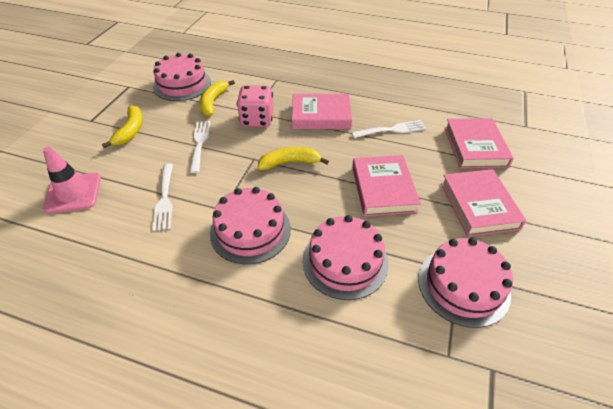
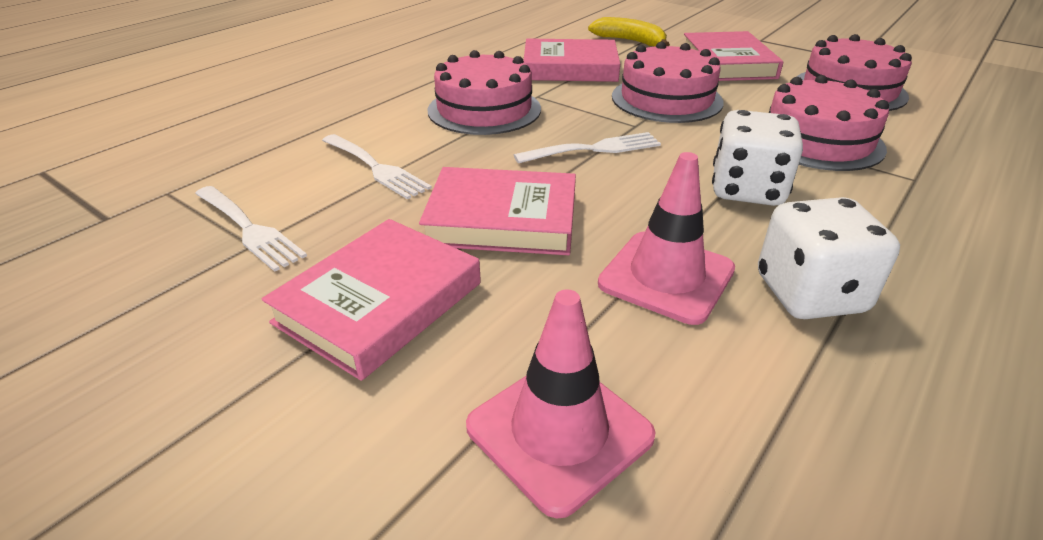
pink dice: 1 -> 0
pink traffic cone: 1 -> 2
white dice: 0 -> 2
yellow banana: 3 -> 1

